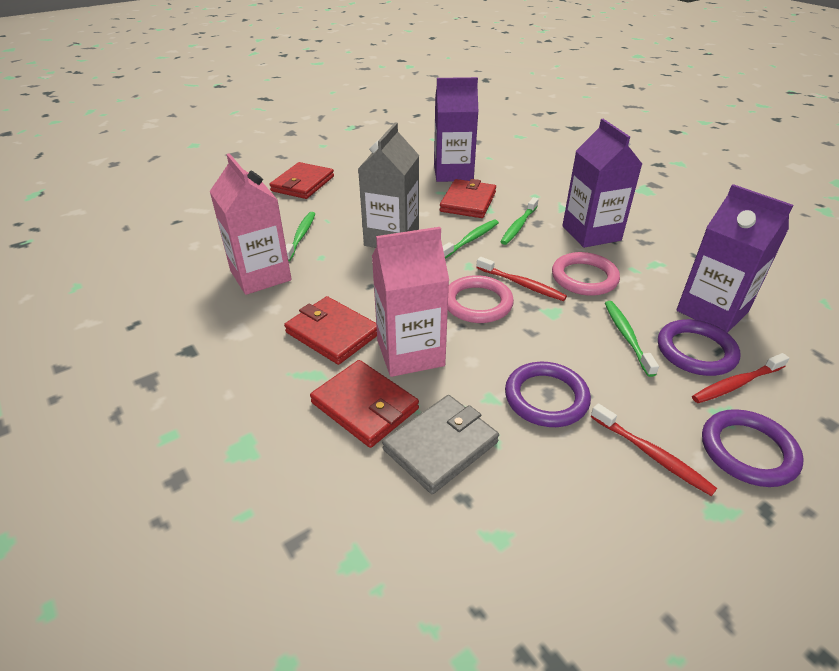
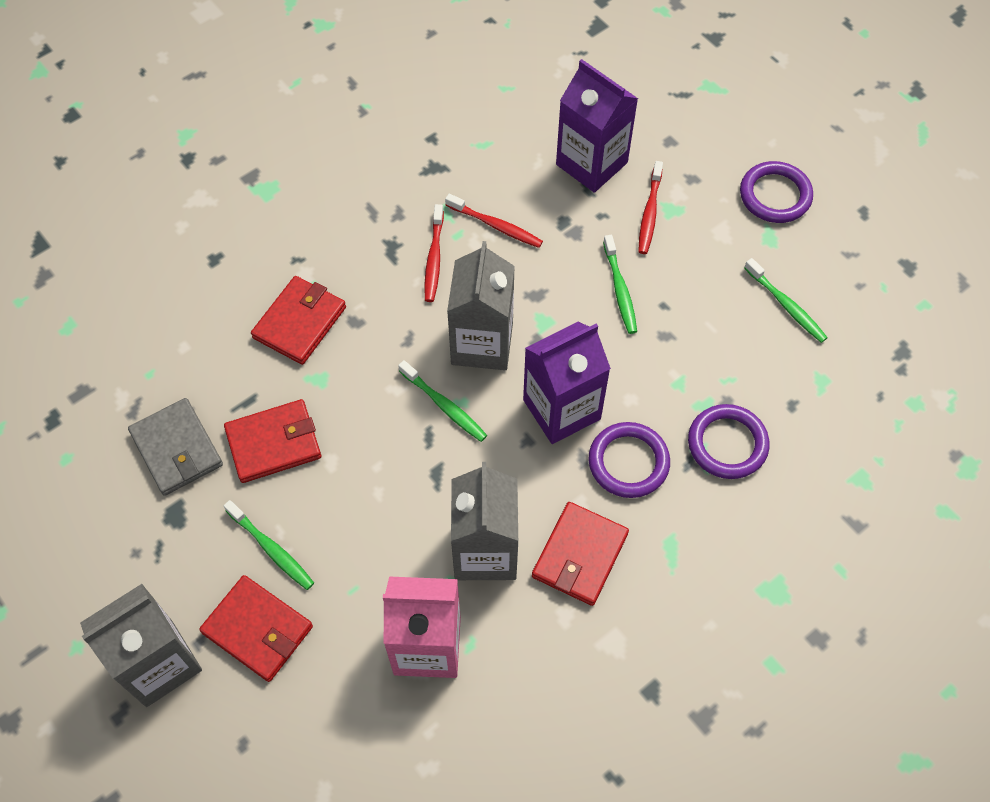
grey carton: 1 -> 3
pink carton: 2 -> 1
pink ring: 2 -> 0
purple carton: 3 -> 2

